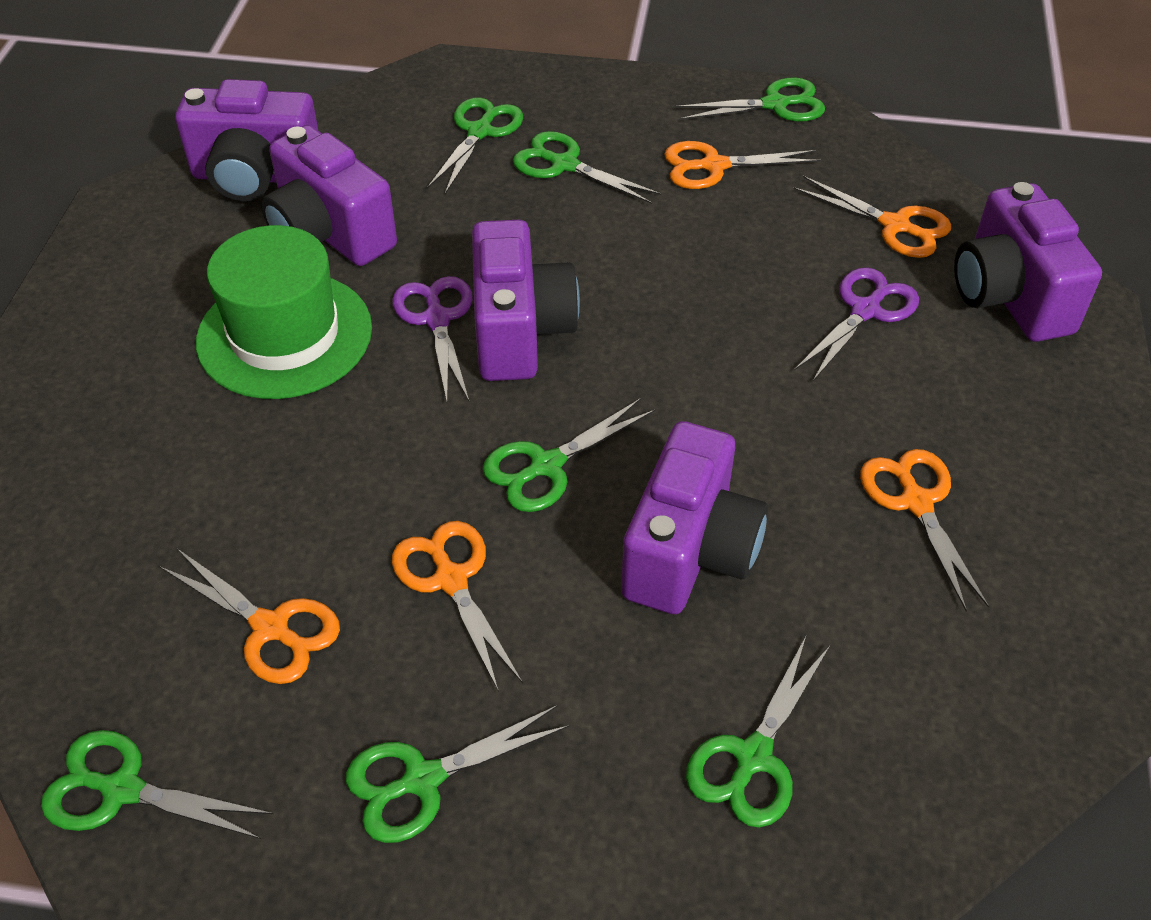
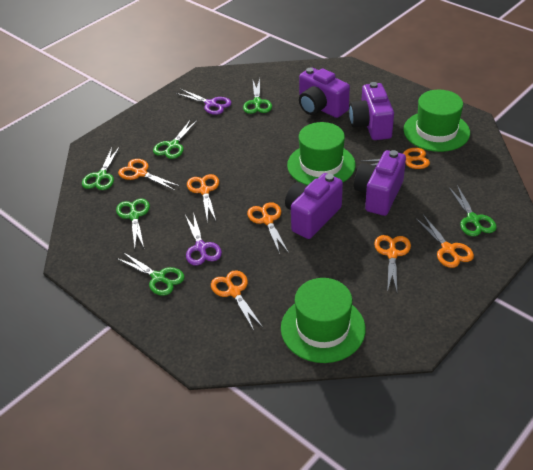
green hat: 1 -> 3
green scissors: 7 -> 6
orange scissors: 5 -> 7
purple camera: 5 -> 4

